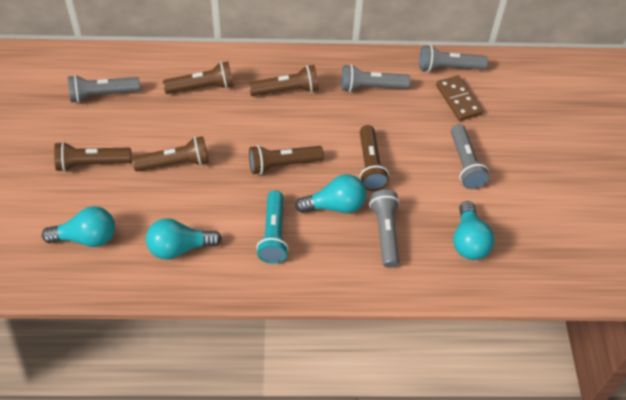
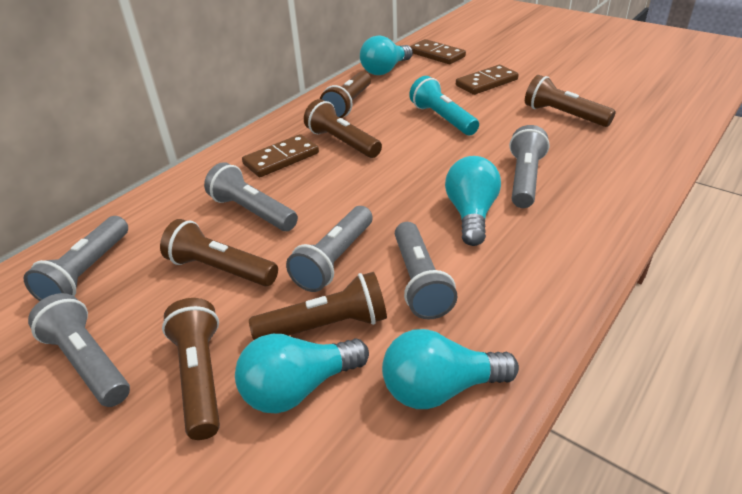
brown domino: 1 -> 3
grey flashlight: 5 -> 6

